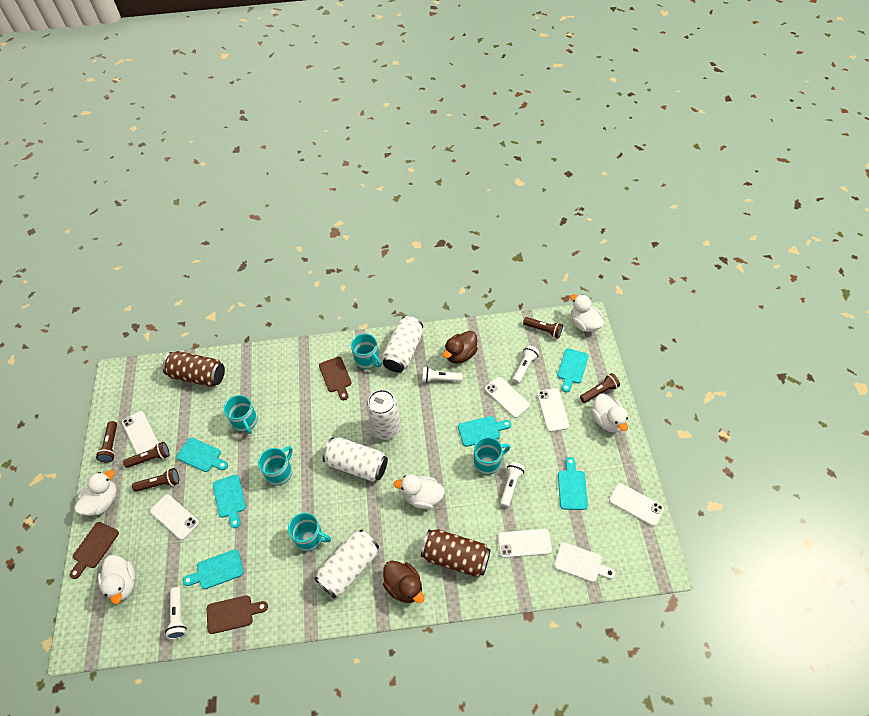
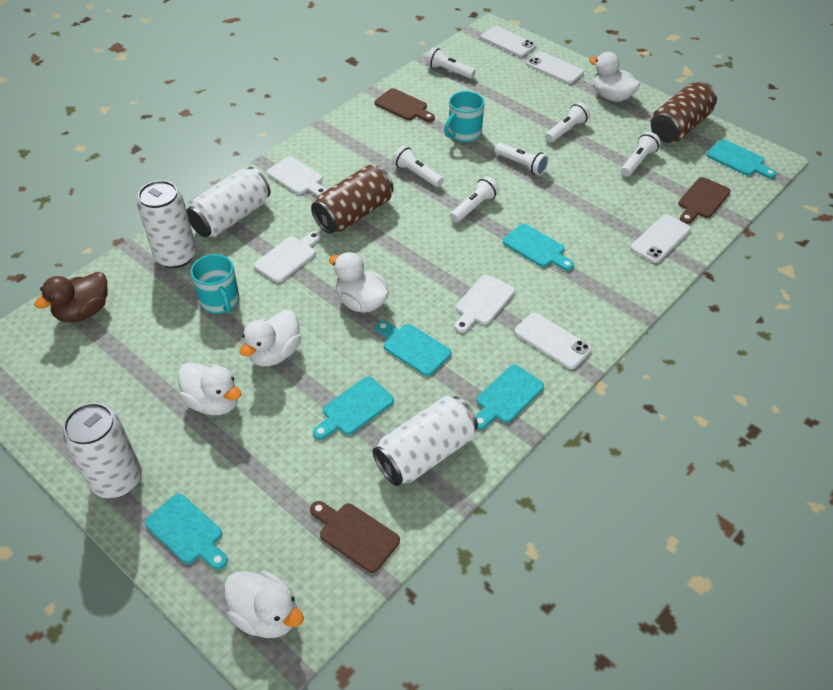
brown duck: 2 -> 1
brown flashlight: 5 -> 0
turquoise mug: 5 -> 2
white cutting board: 1 -> 3
white flashlight: 4 -> 6
white phone: 6 -> 4

